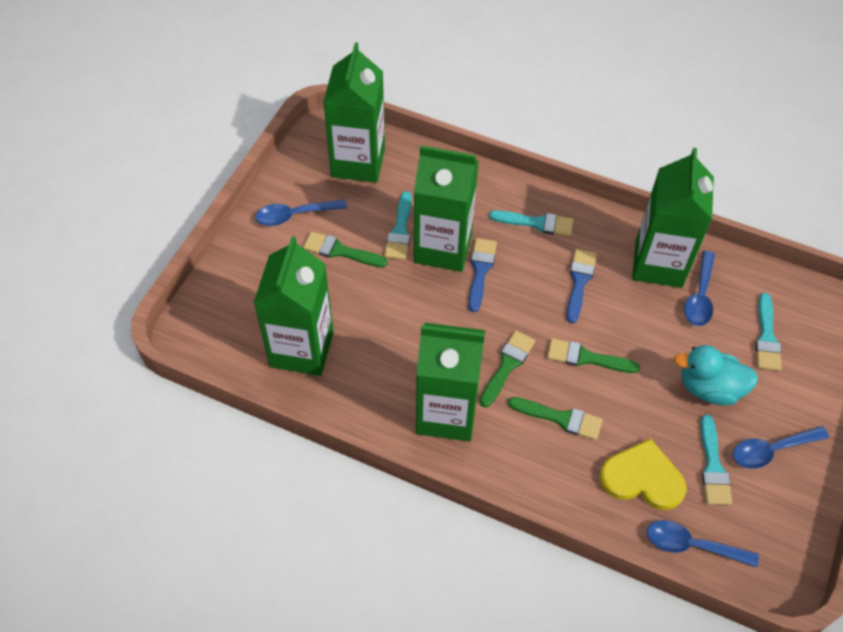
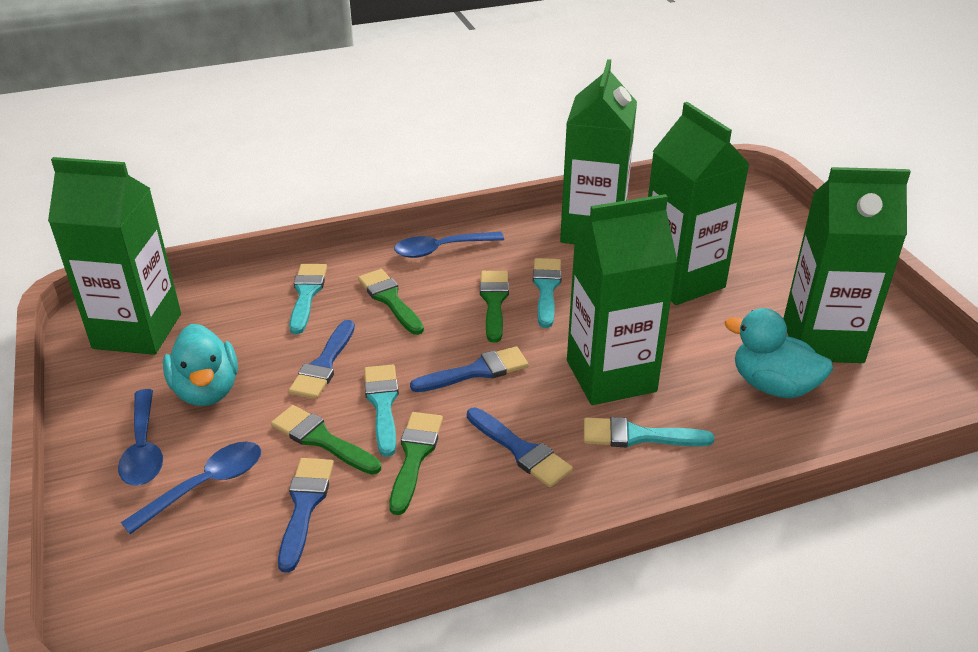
blue brush: 2 -> 4
blue spoon: 4 -> 3
turquoise duck: 1 -> 2
yellow heart: 1 -> 0

